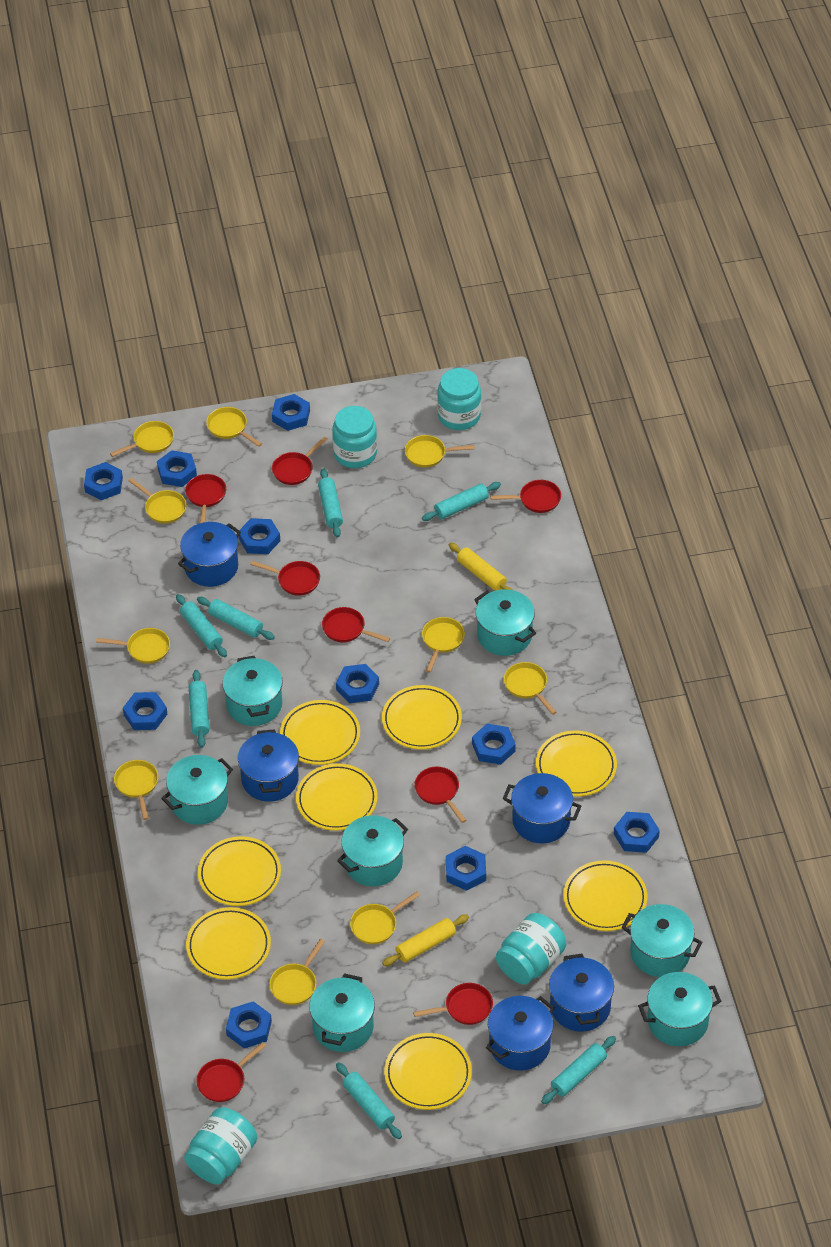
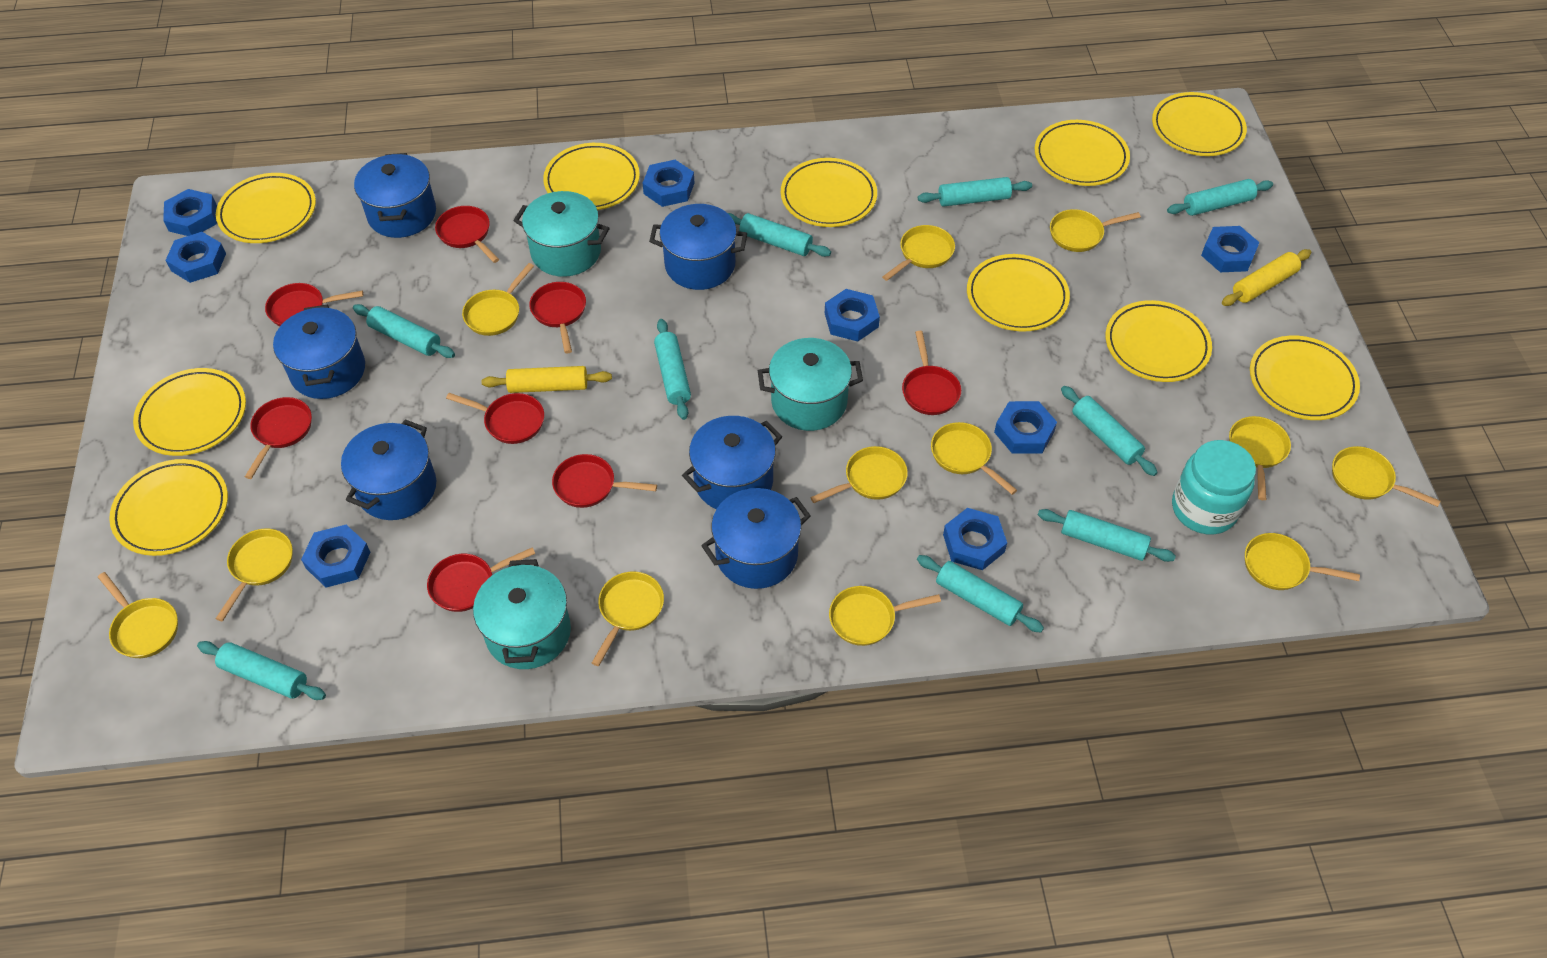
blue nut: 10 -> 8
blue pot: 5 -> 6
turquoise jar: 4 -> 1
turquoise pot: 7 -> 3
turquoise rolling pin: 7 -> 9
yellow pan: 10 -> 12
yellow plate: 8 -> 10

